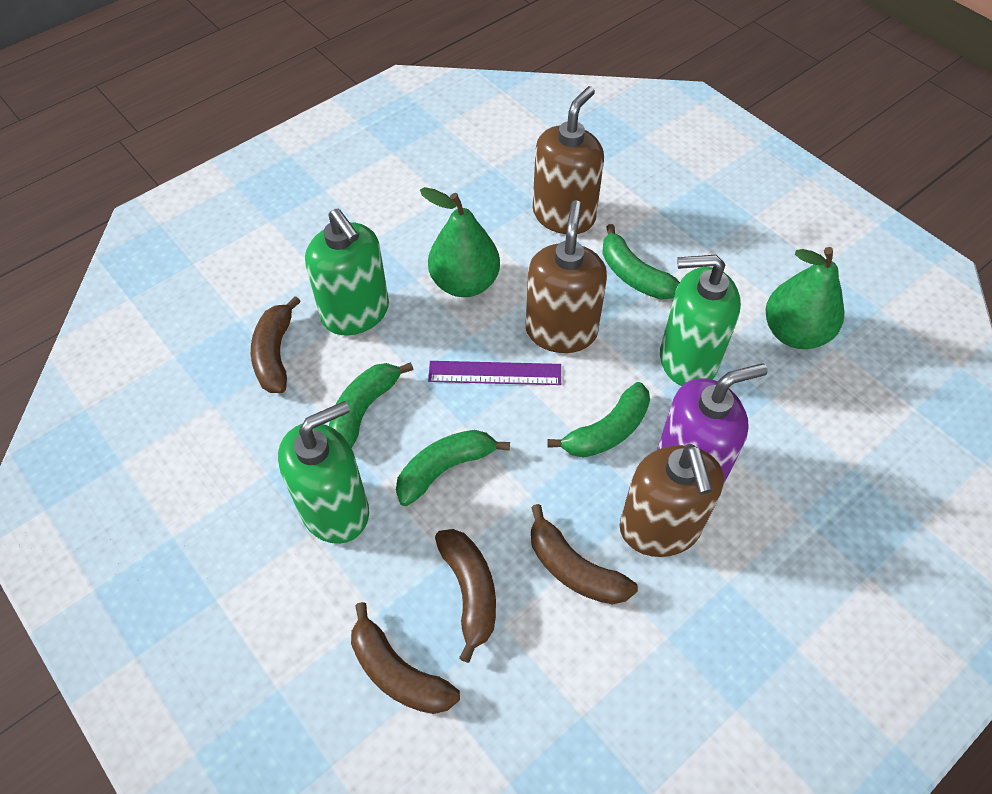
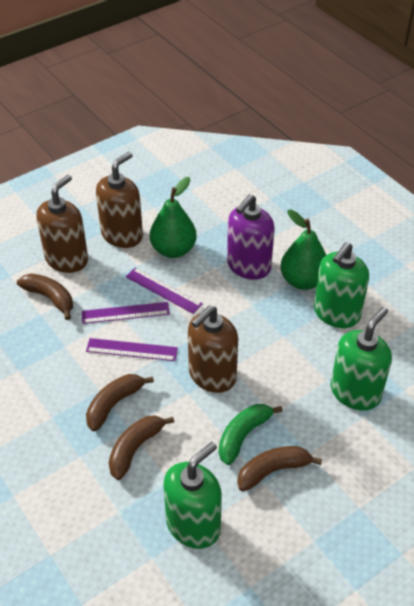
green banana: 4 -> 1
purple ruler: 1 -> 3

